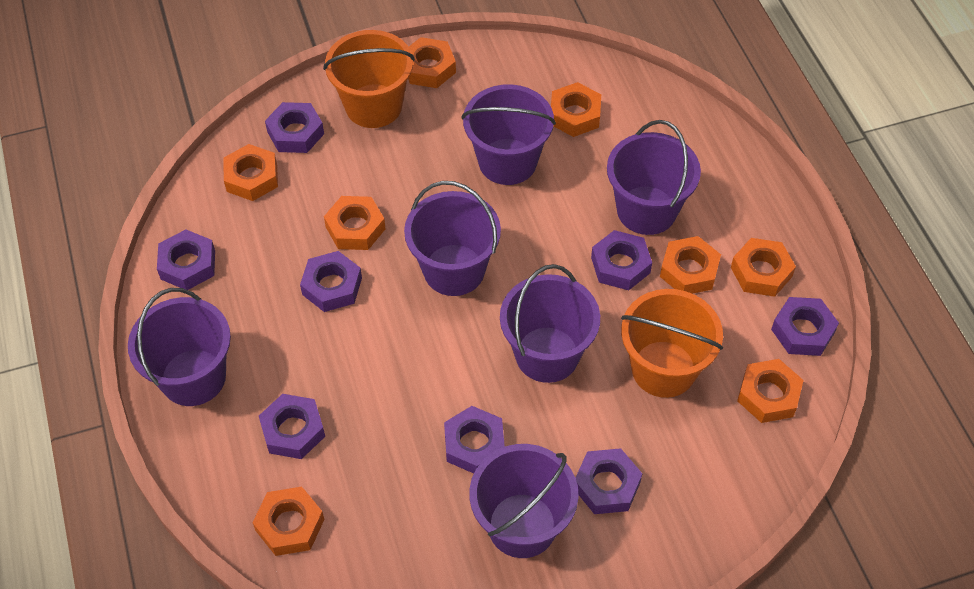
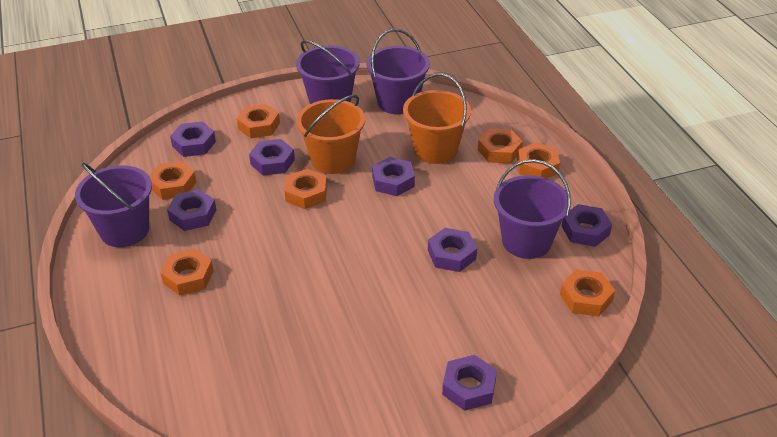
orange nut: 8 -> 7
purple bucket: 6 -> 4
purple nut: 8 -> 7

